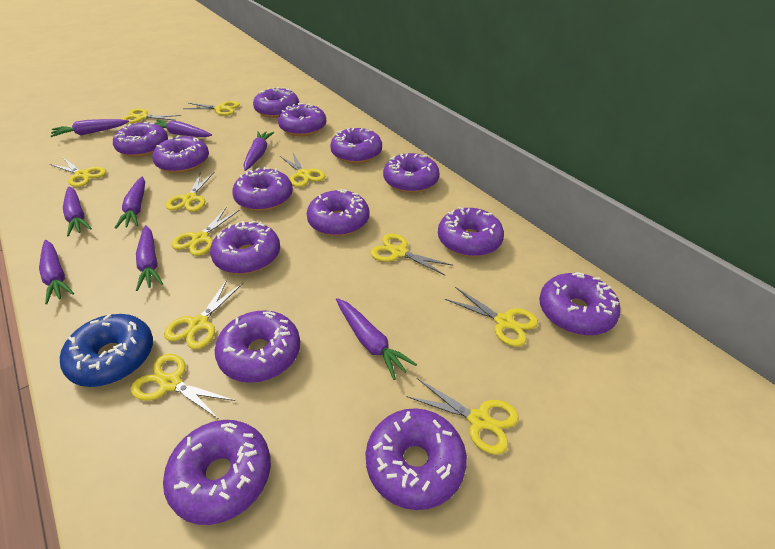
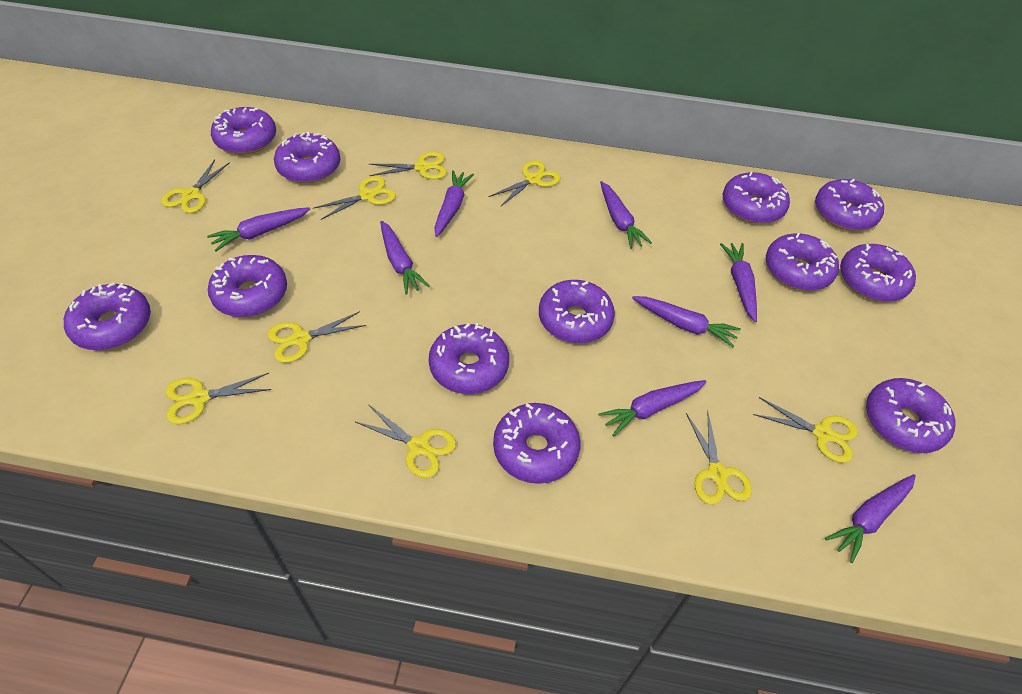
blue donut: 1 -> 0
purple donut: 14 -> 12
yellow scissors: 11 -> 9

